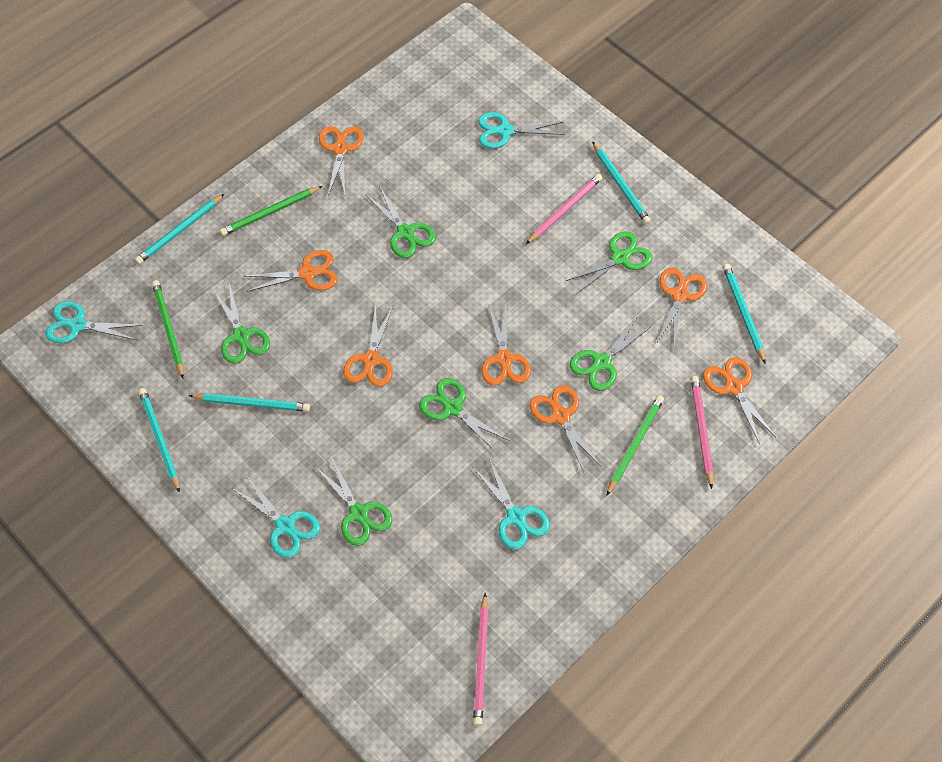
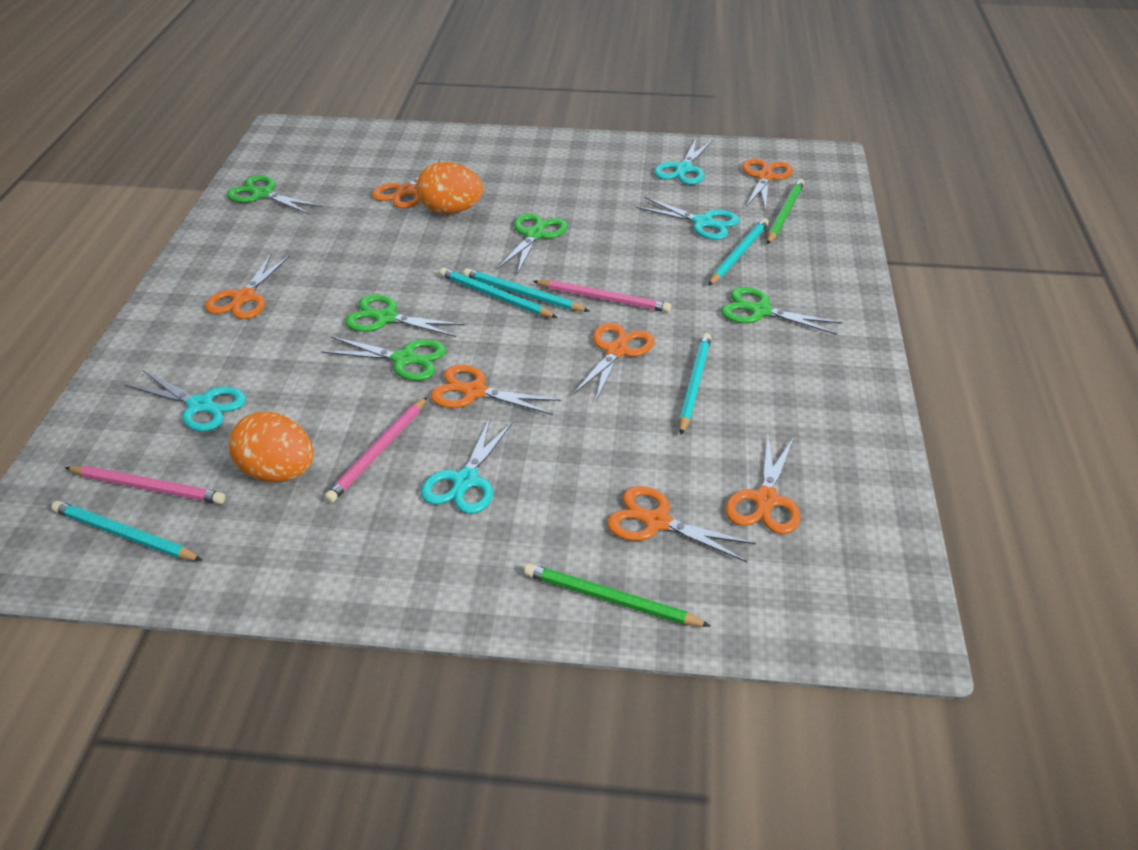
green pencil: 3 -> 2
green scissors: 6 -> 5
orange egg: 0 -> 2

